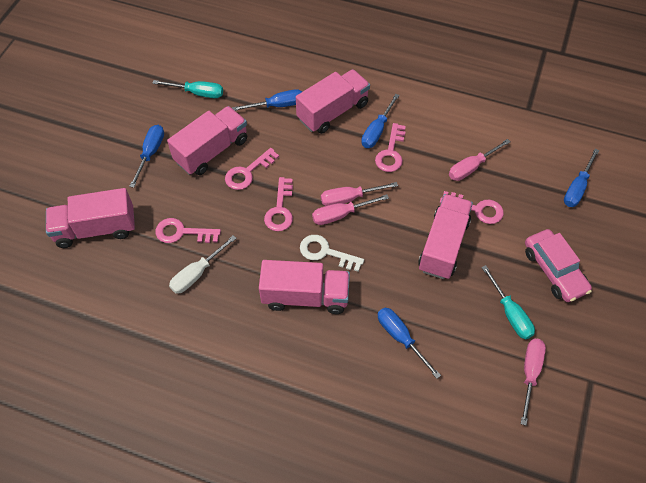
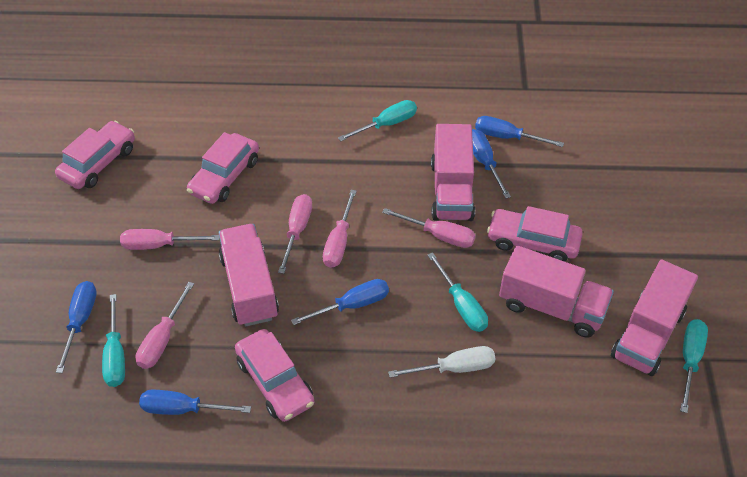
pink car: 1 -> 4
pink key: 5 -> 0
pink screwdriver: 4 -> 5
pink truck: 5 -> 4
turquoise screwdriver: 2 -> 4
white key: 1 -> 0

